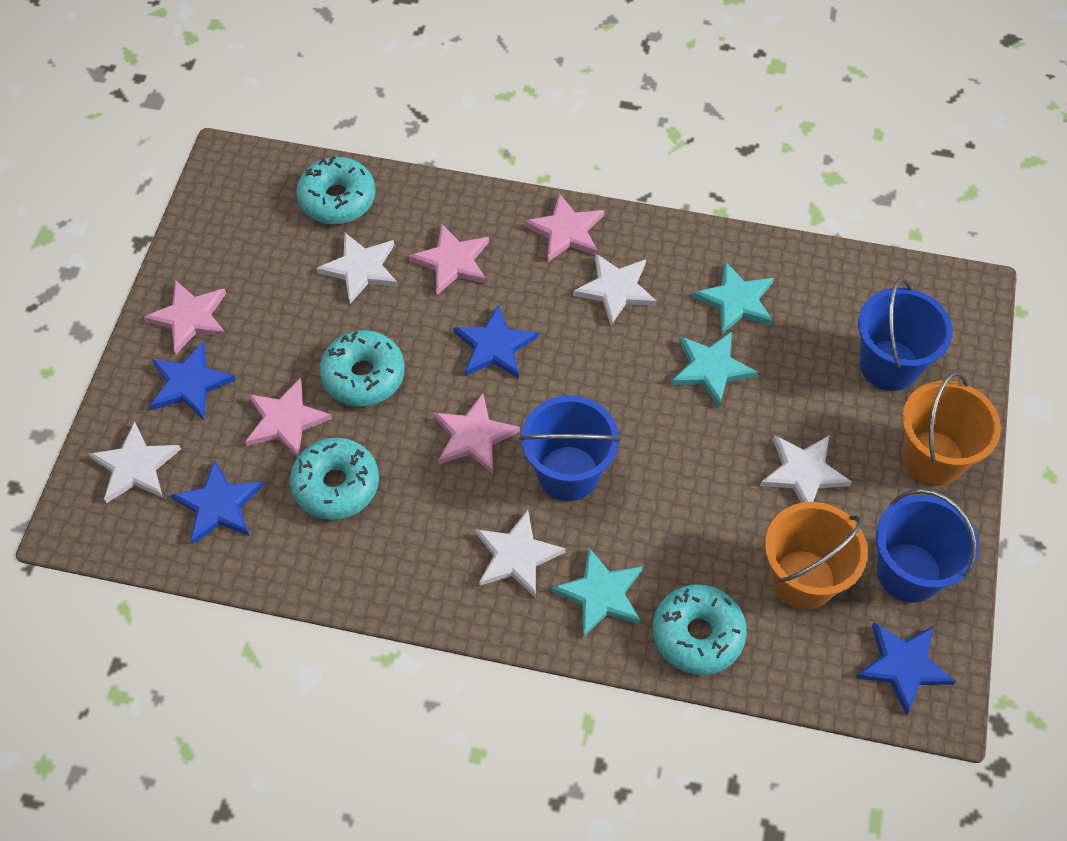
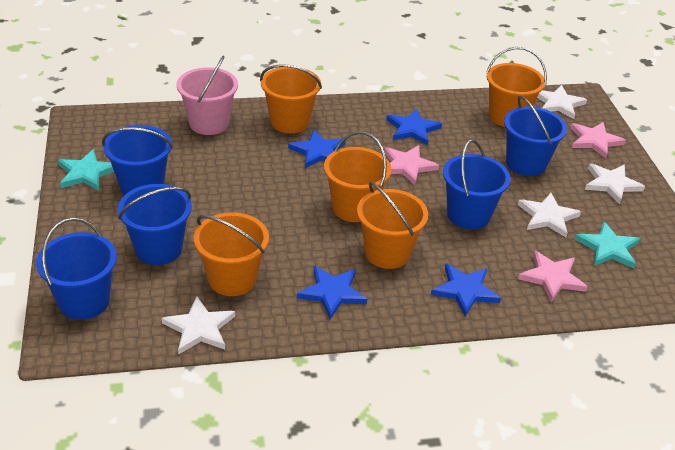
blue bucket: 3 -> 5
orange bucket: 2 -> 5
pink bucket: 0 -> 1
pink star: 5 -> 3
turquoise donut: 4 -> 0
turquoise star: 3 -> 2
white star: 5 -> 4

